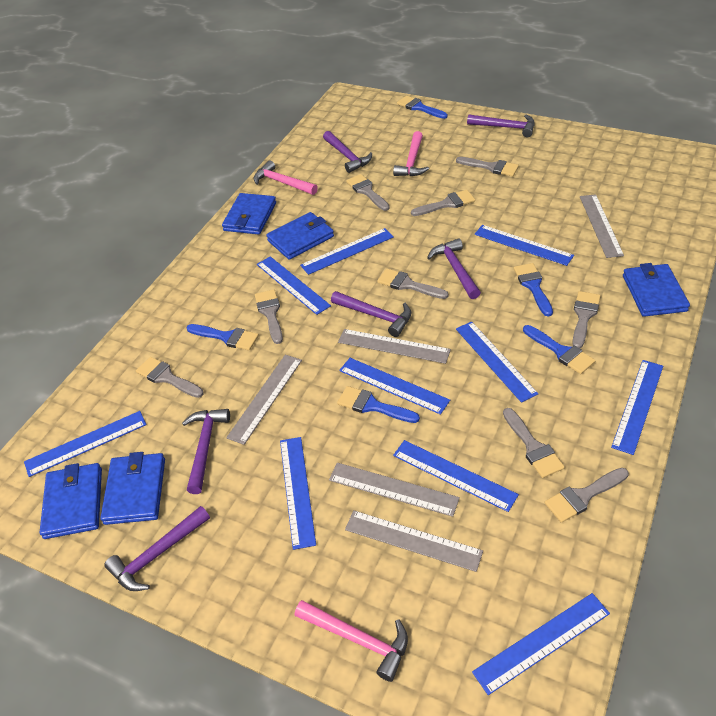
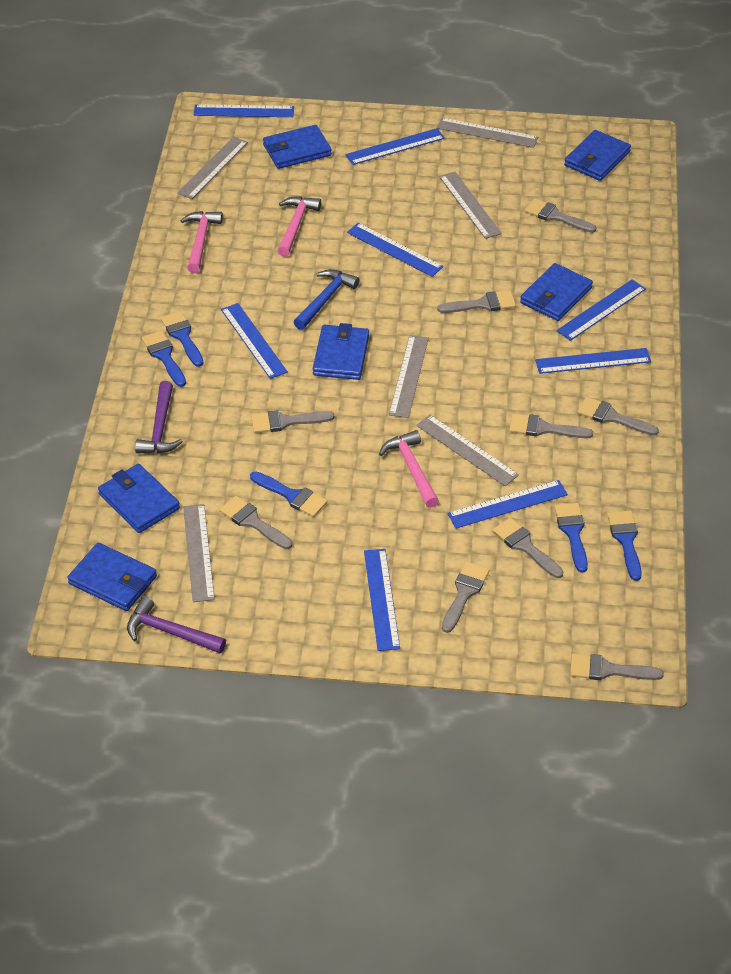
blue hammer: 0 -> 1
blue ruler: 10 -> 8
blue wallet: 5 -> 6
grey ruler: 5 -> 6
purple hammer: 6 -> 2

